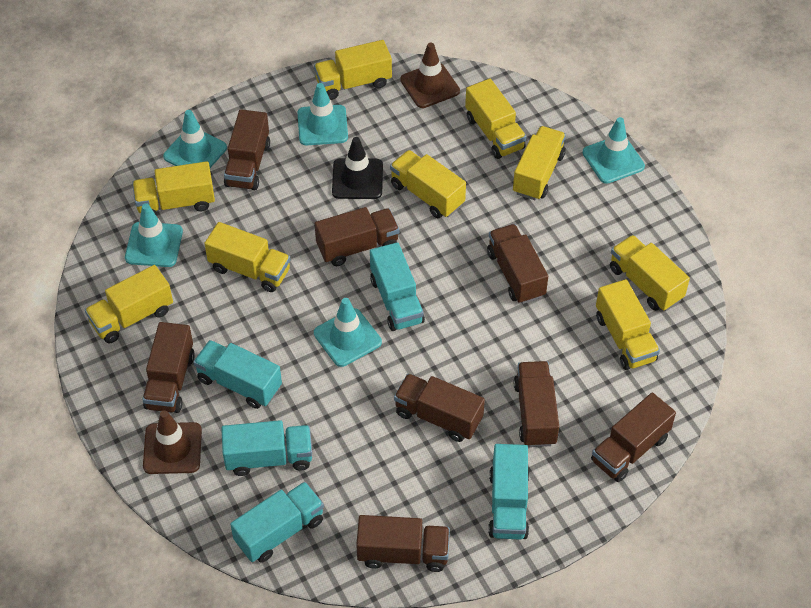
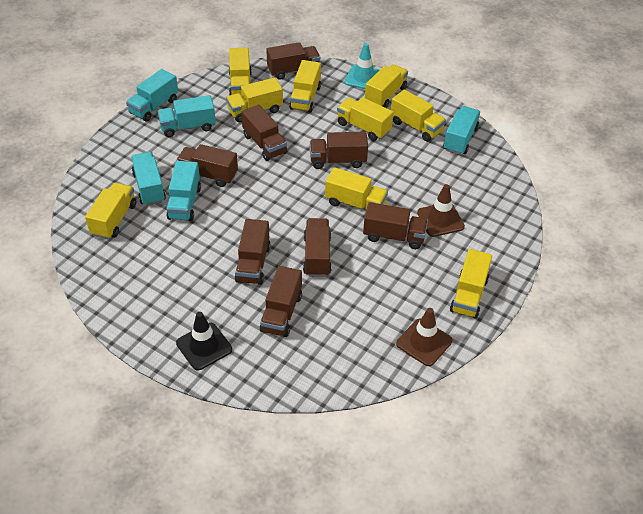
turquoise traffic cone: 5 -> 1

